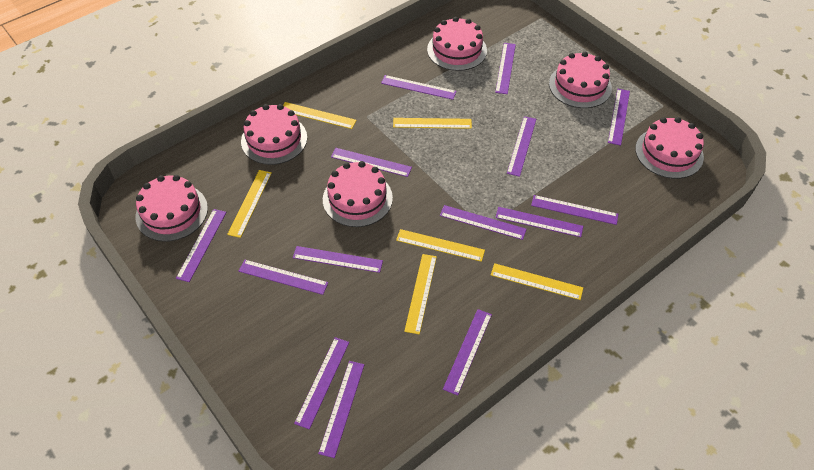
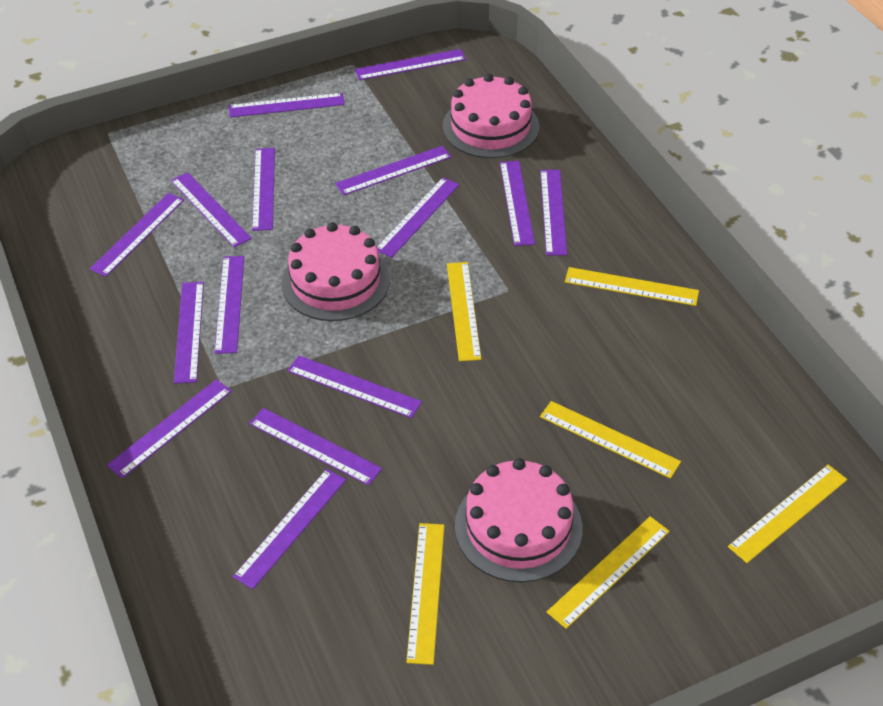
pink cake: 6 -> 3
purple ruler: 14 -> 15

